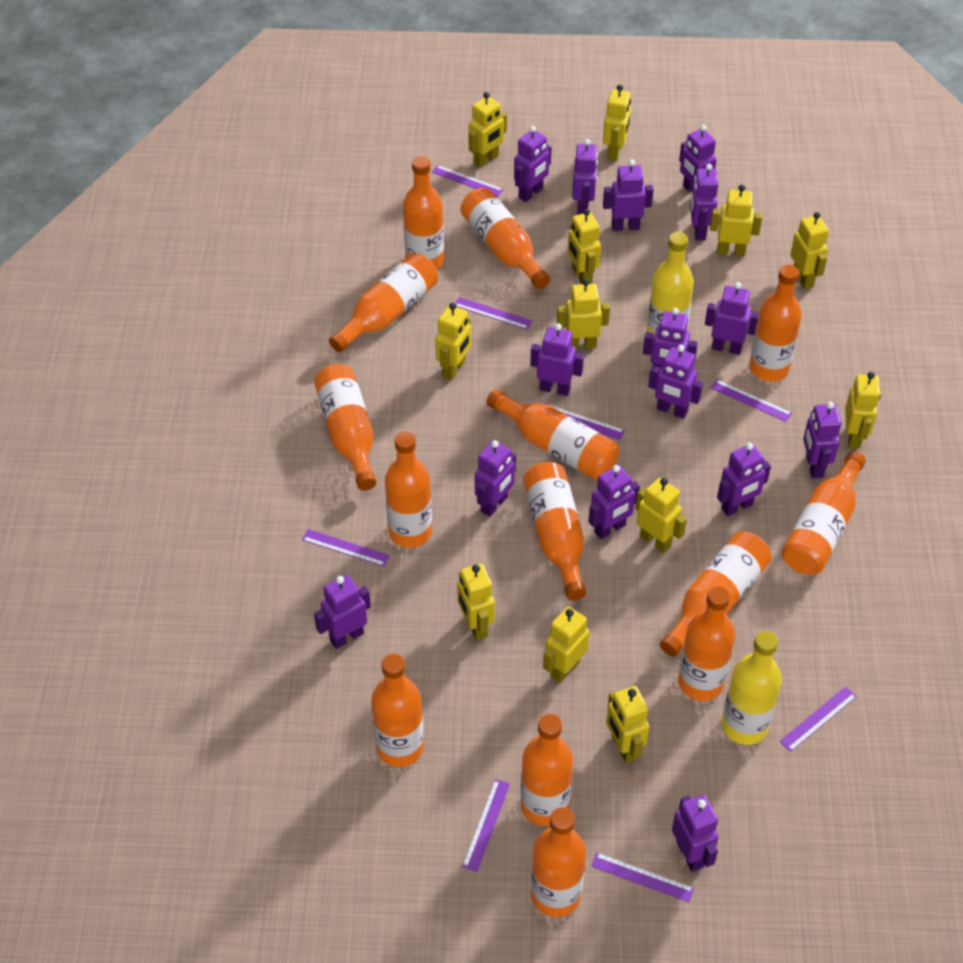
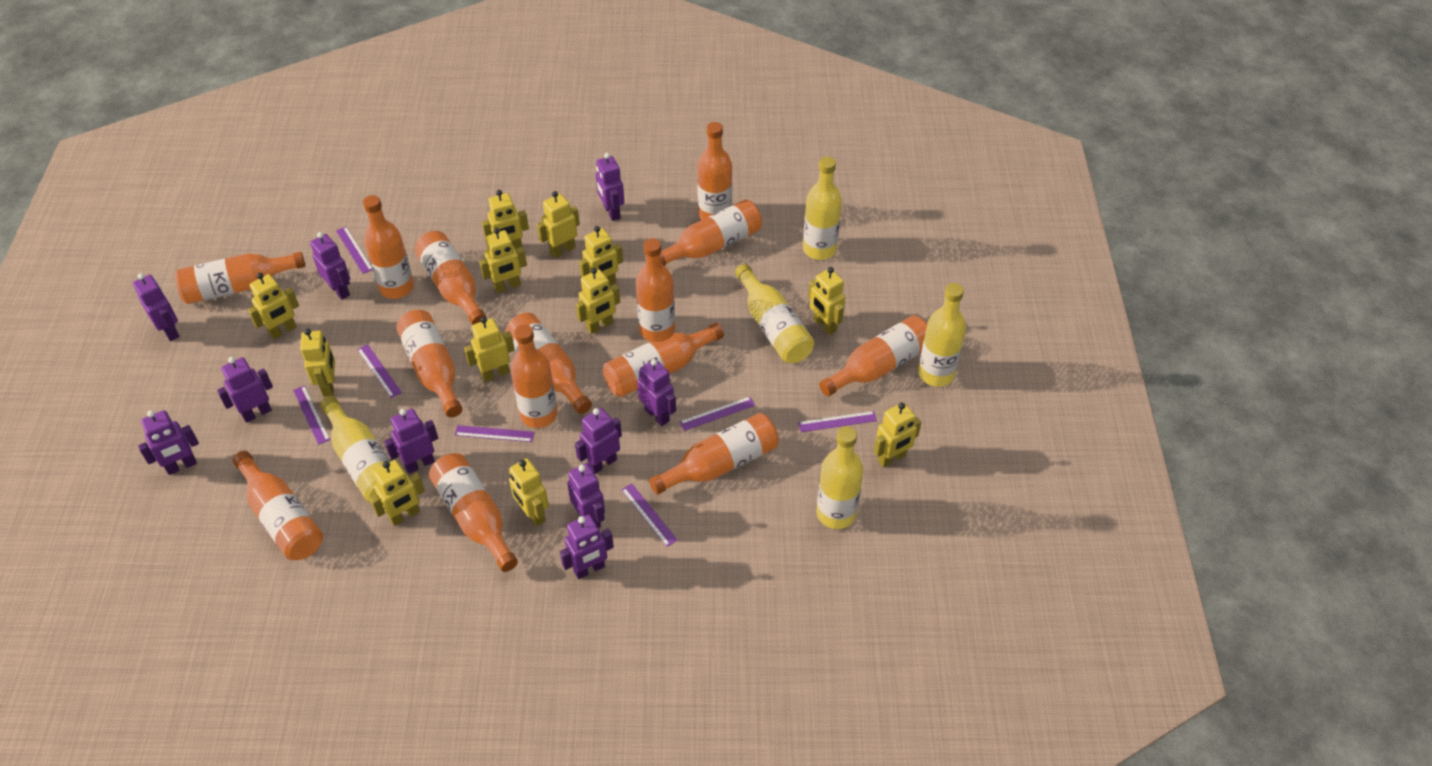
purple robot: 15 -> 10
purple ruler: 8 -> 7
yellow bottle: 2 -> 5

